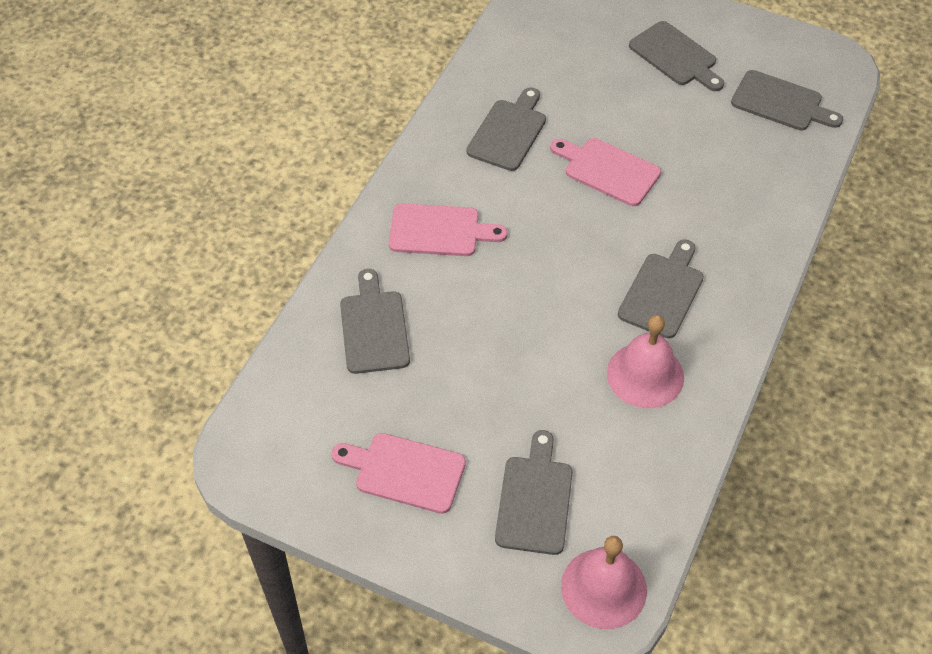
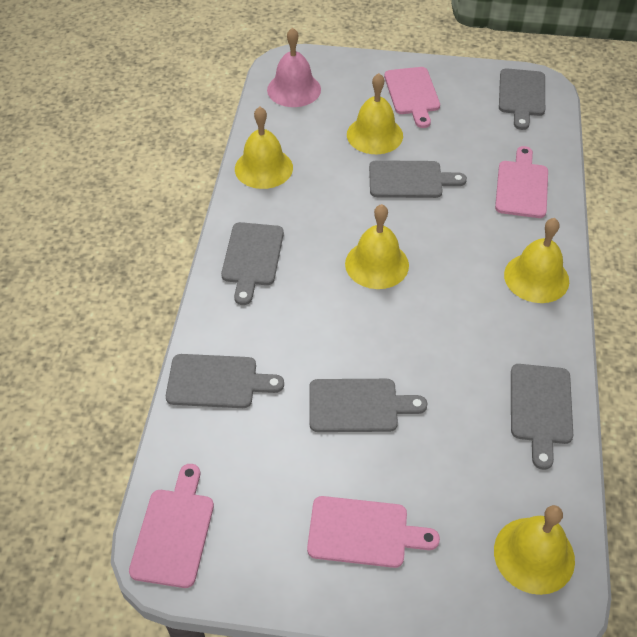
pink bell: 2 -> 1
pink cutting board: 3 -> 4
yellow bell: 0 -> 5

